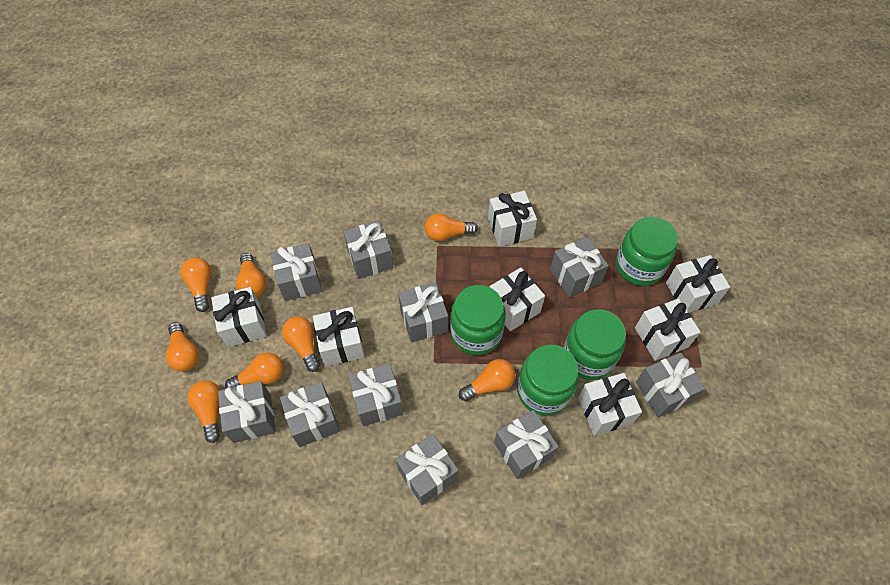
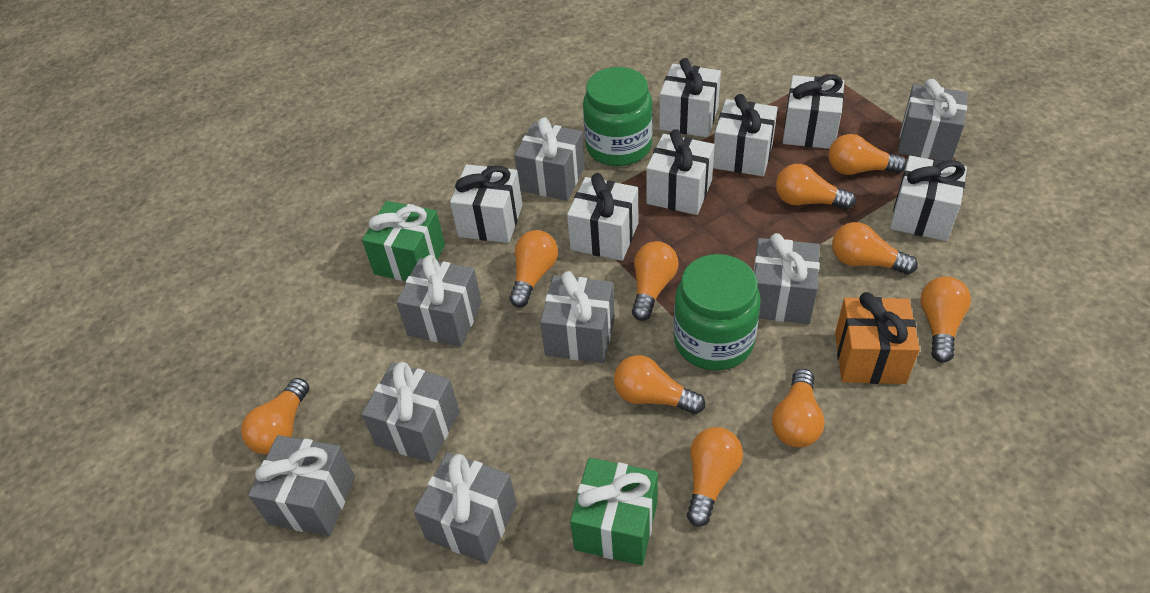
green gift: 0 -> 2
green jar: 4 -> 2
grey gift: 10 -> 8
orange gift: 0 -> 1
orange light bulb: 8 -> 10

